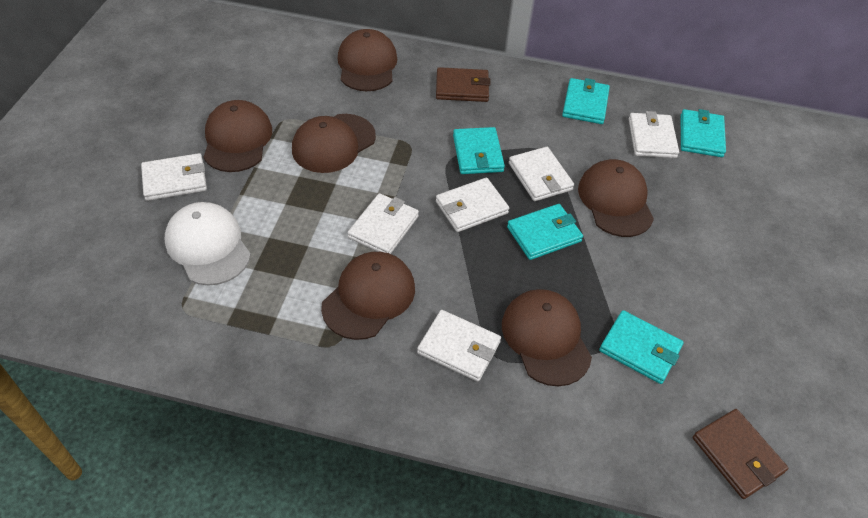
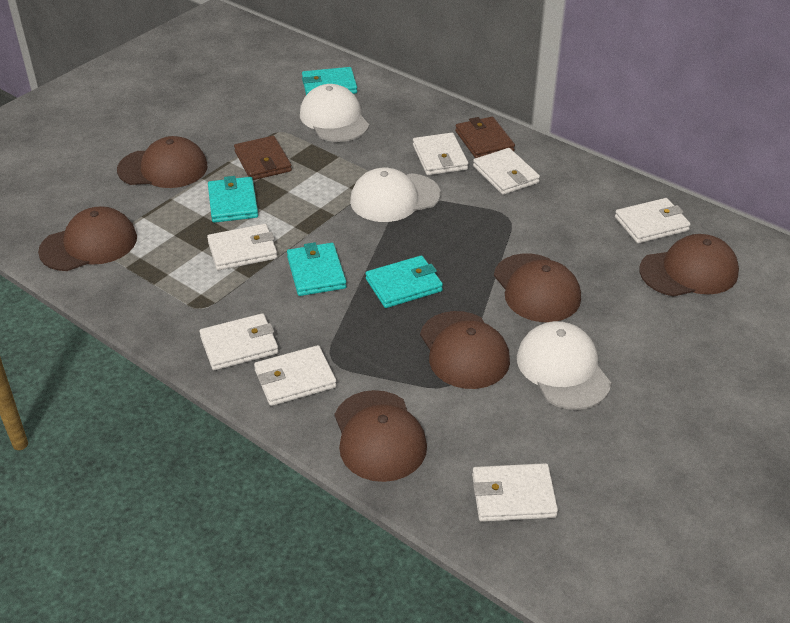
turquoise wallet: 5 -> 4
white cap: 1 -> 3
white wallet: 6 -> 7

